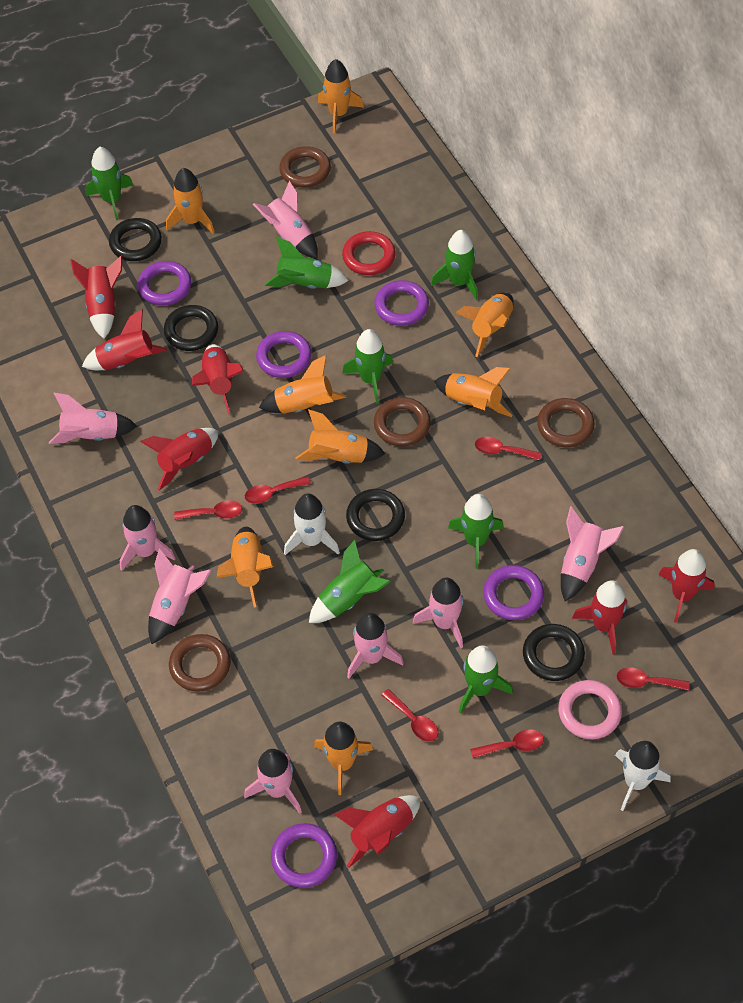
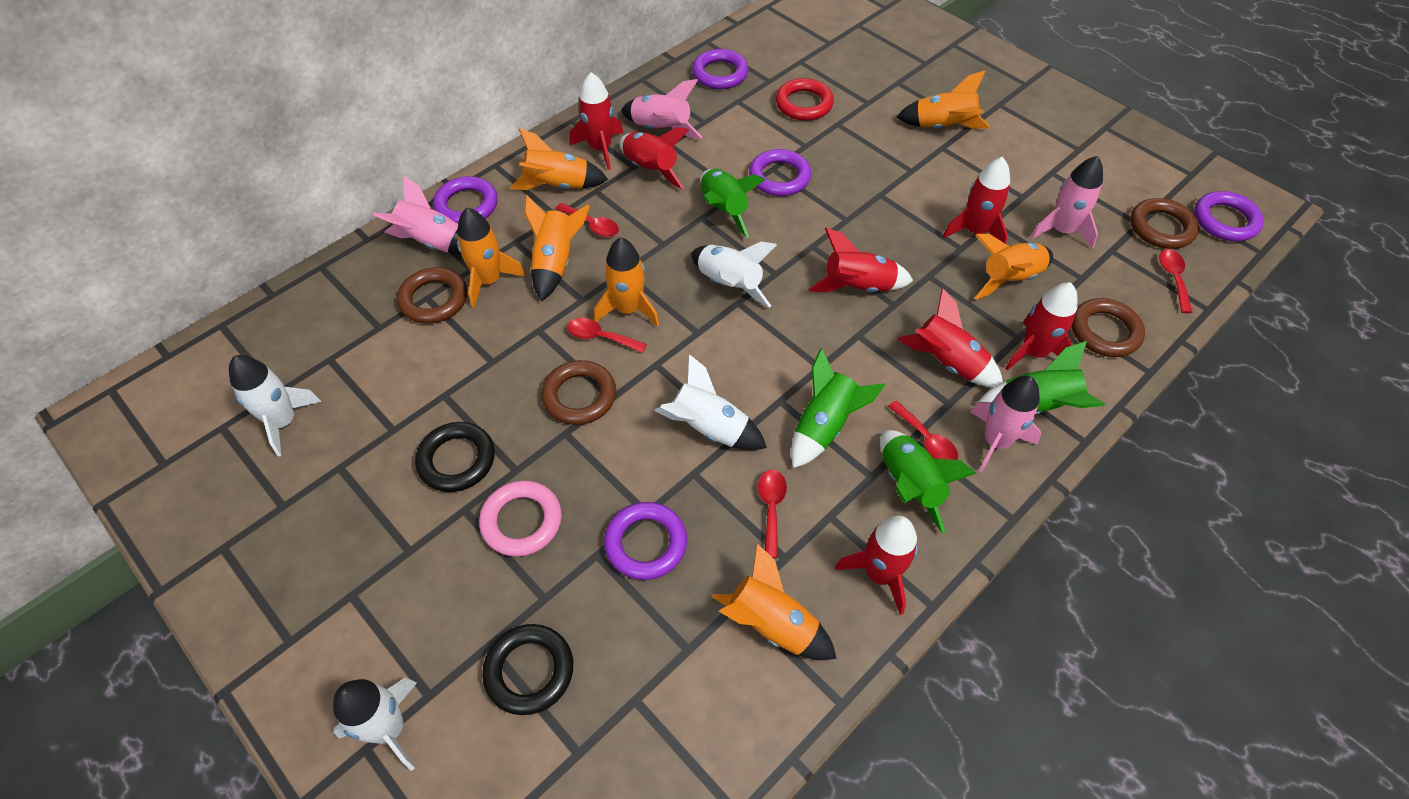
black ring: 4 -> 2
green rocket: 7 -> 4
orange rocket: 8 -> 7
pink rocket: 8 -> 4
red spoon: 6 -> 5
white rocket: 2 -> 4

